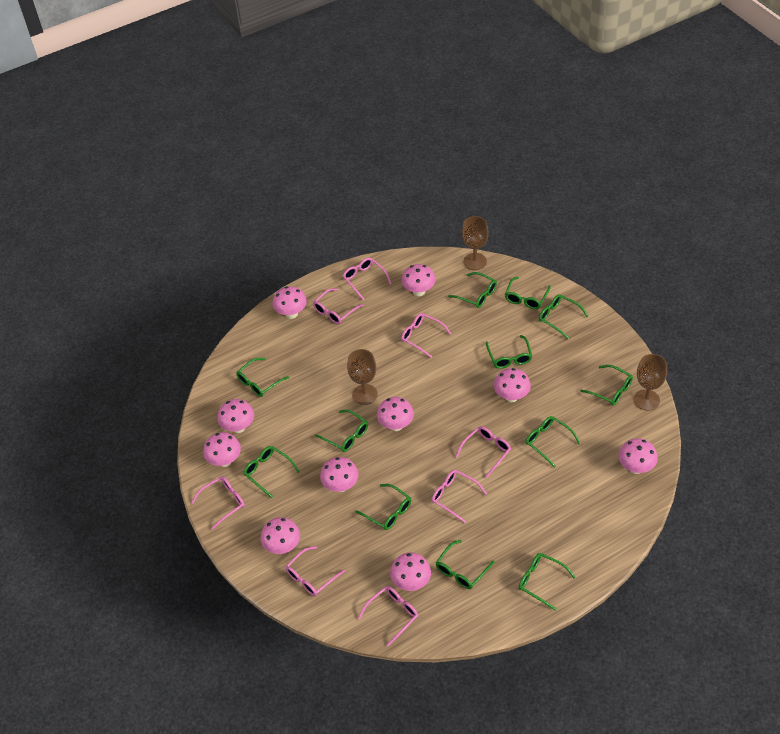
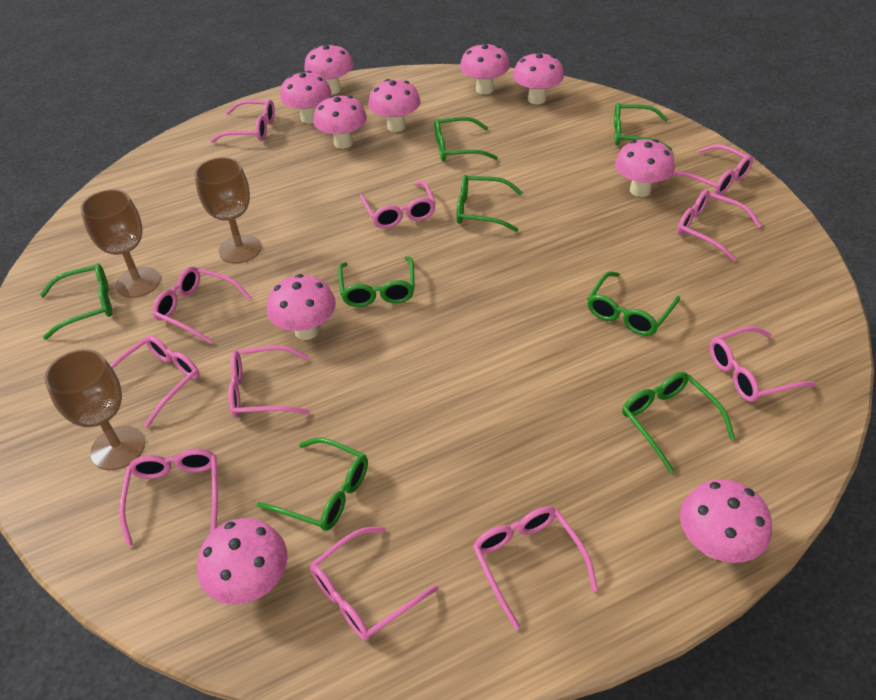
green glasses: 12 -> 8
pink glasses: 8 -> 11

